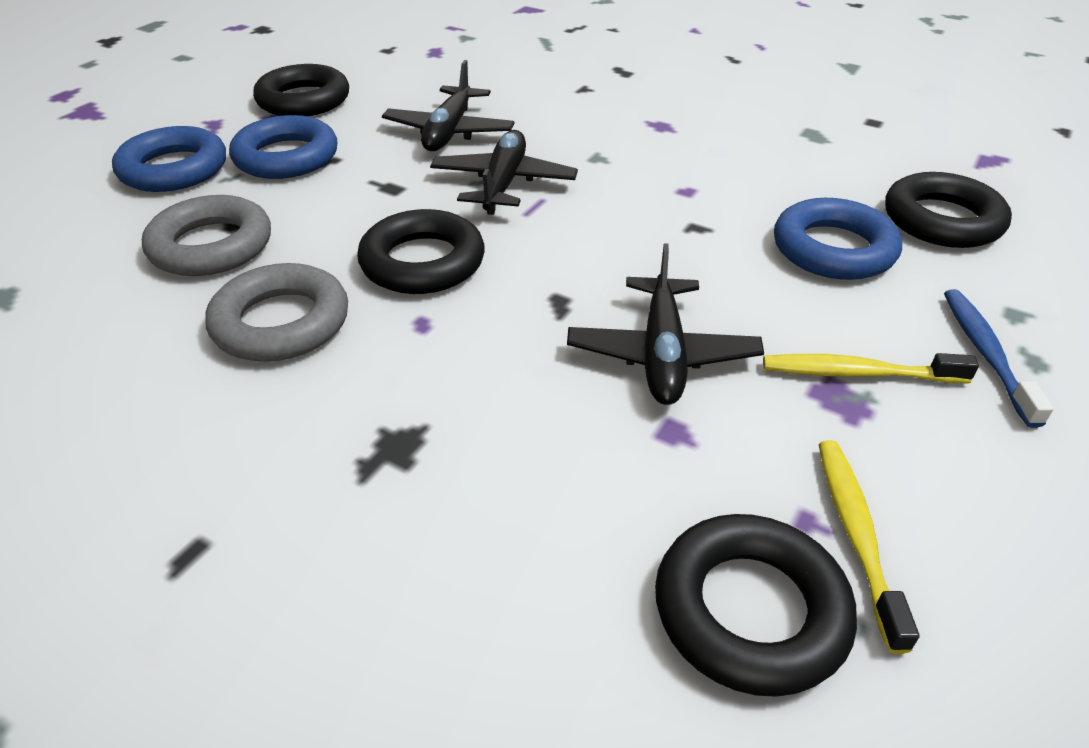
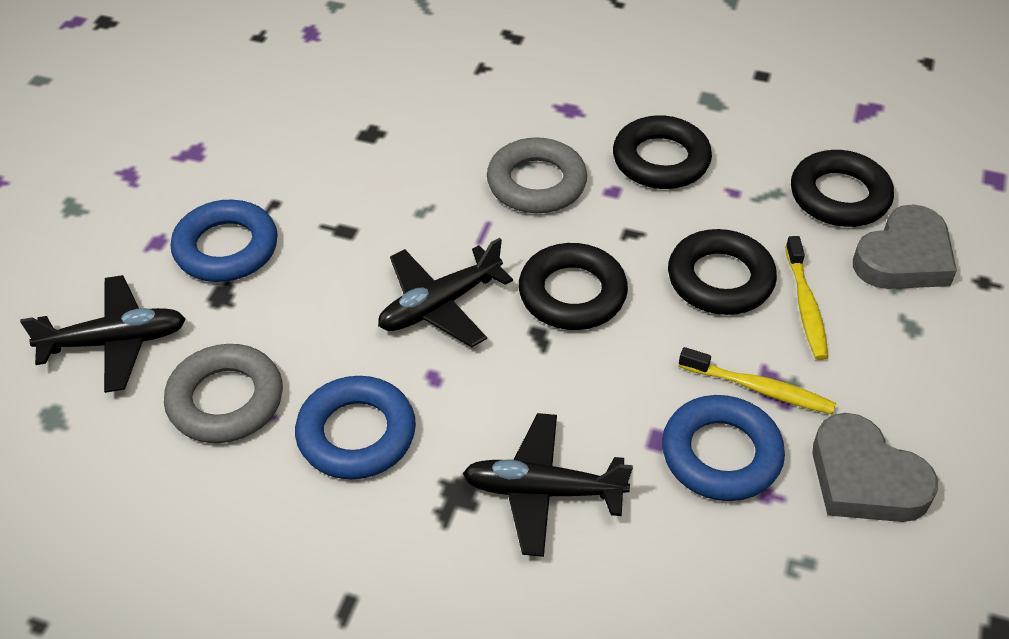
blue toothbrush: 1 -> 0
grey heart: 0 -> 2

